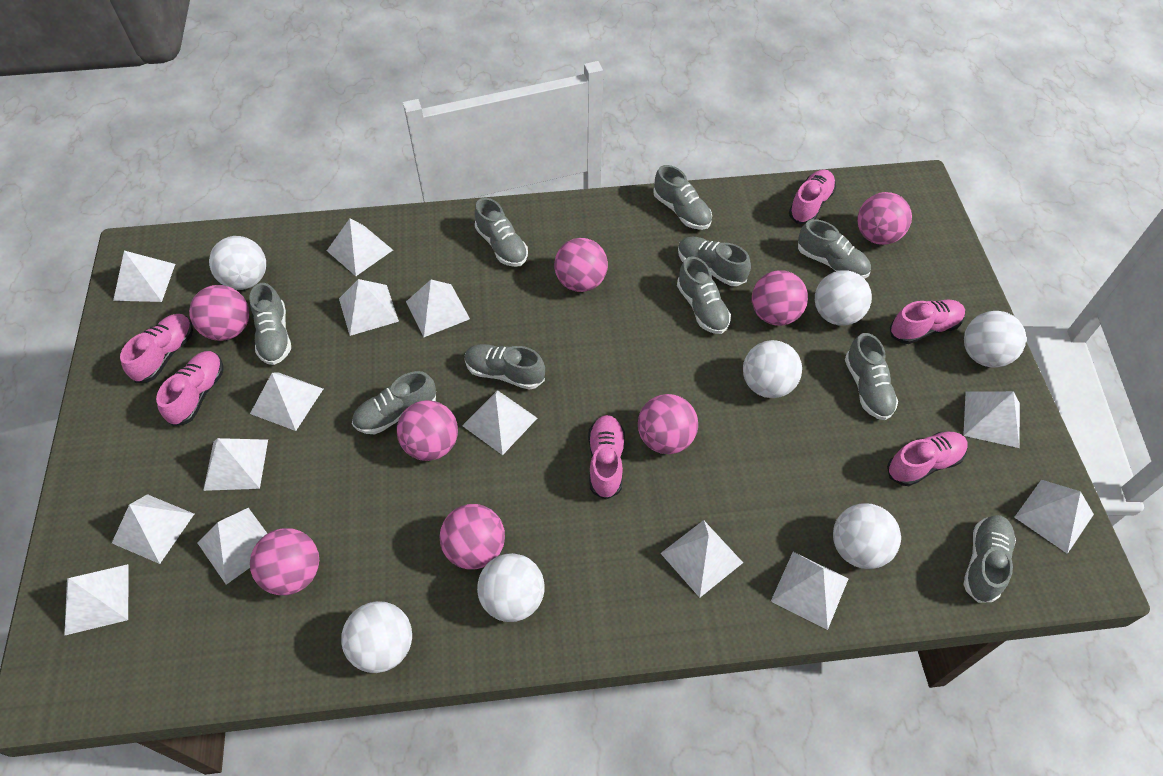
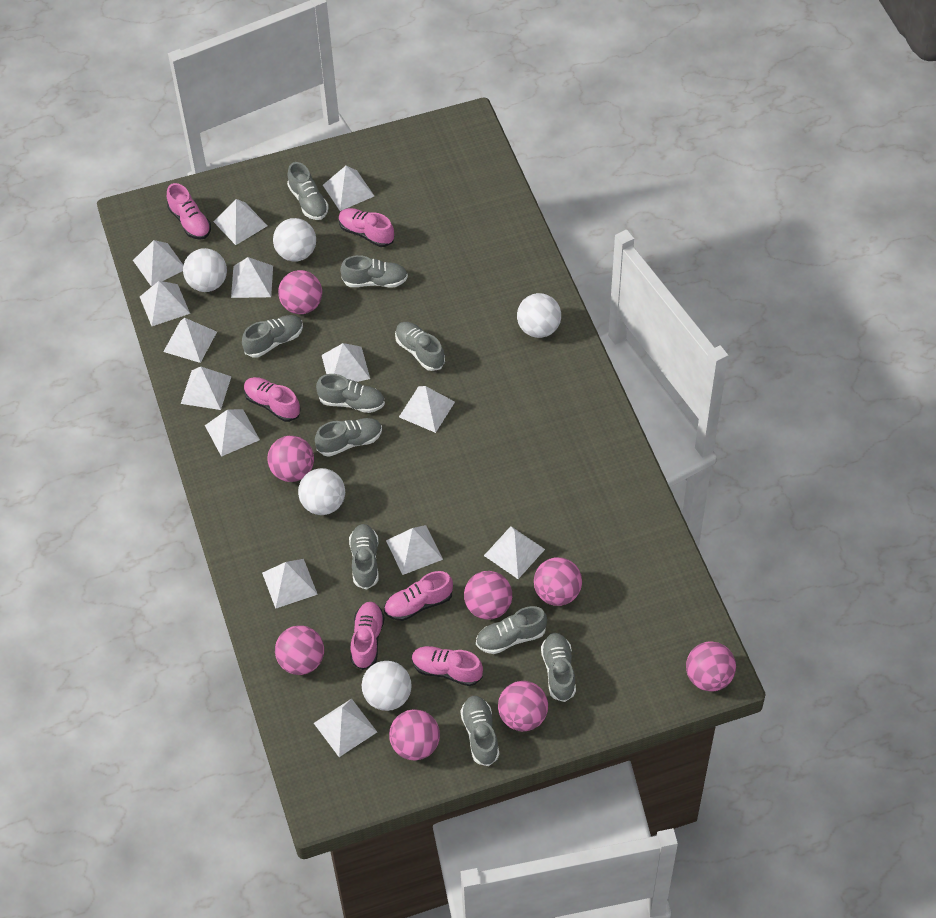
white ball: 7 -> 5

